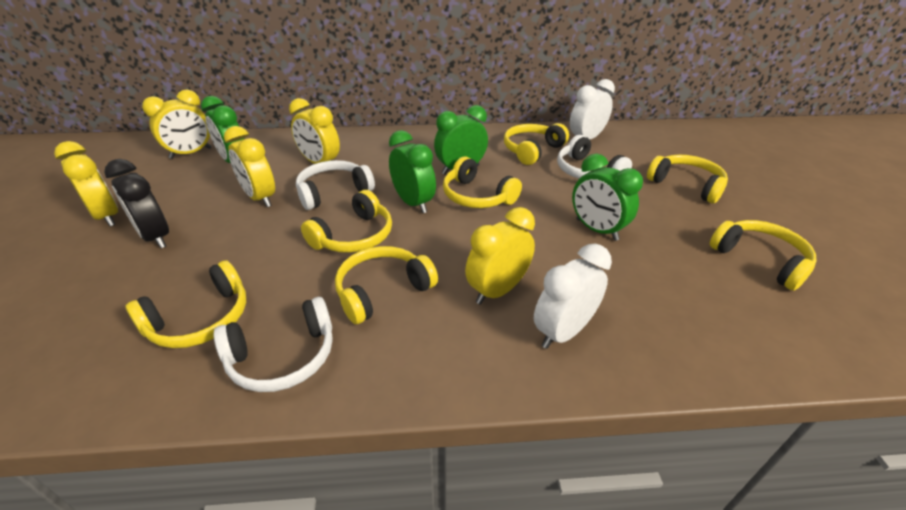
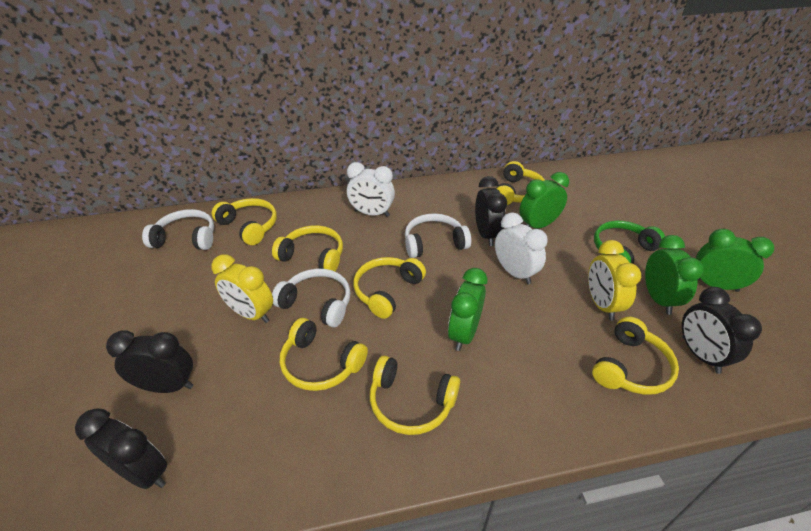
black clock: 1 -> 4
green headphones: 0 -> 1
yellow clock: 5 -> 2

